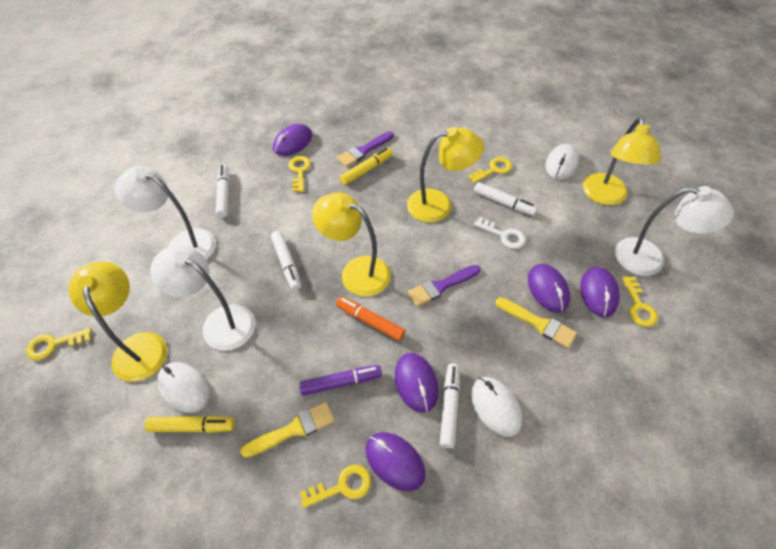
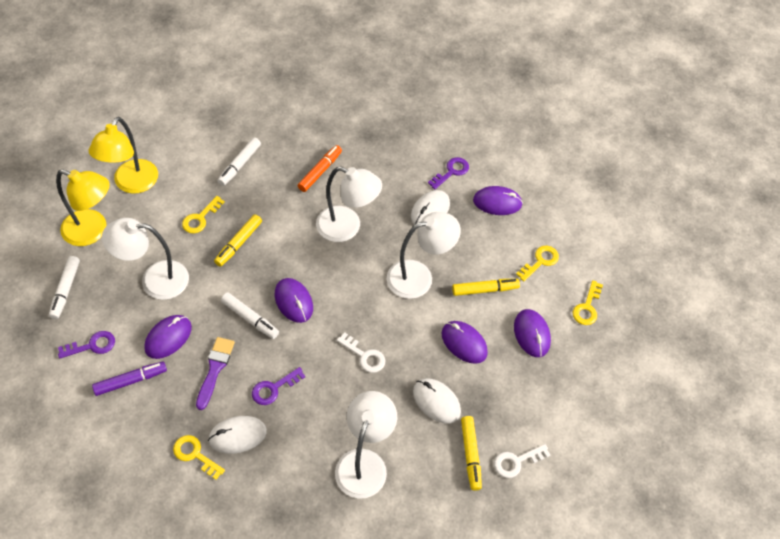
purple brush: 2 -> 1
purple key: 0 -> 3
white key: 1 -> 2
white lamp: 3 -> 4
white marker: 4 -> 3
yellow brush: 2 -> 0
yellow key: 5 -> 4
yellow lamp: 4 -> 2
yellow marker: 2 -> 3

